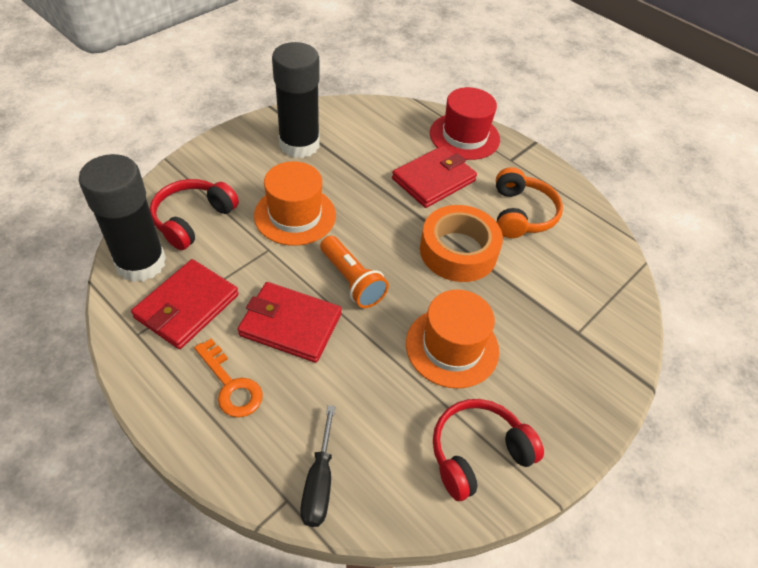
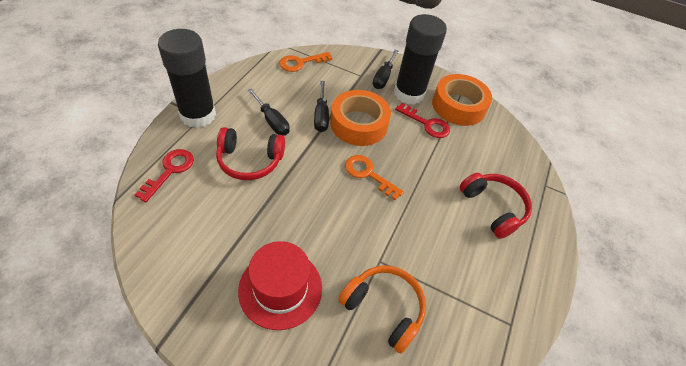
black screwdriver: 1 -> 3
orange flashlight: 1 -> 0
orange hat: 2 -> 0
orange key: 1 -> 2
orange tape: 1 -> 2
red key: 0 -> 2
red wallet: 3 -> 0

